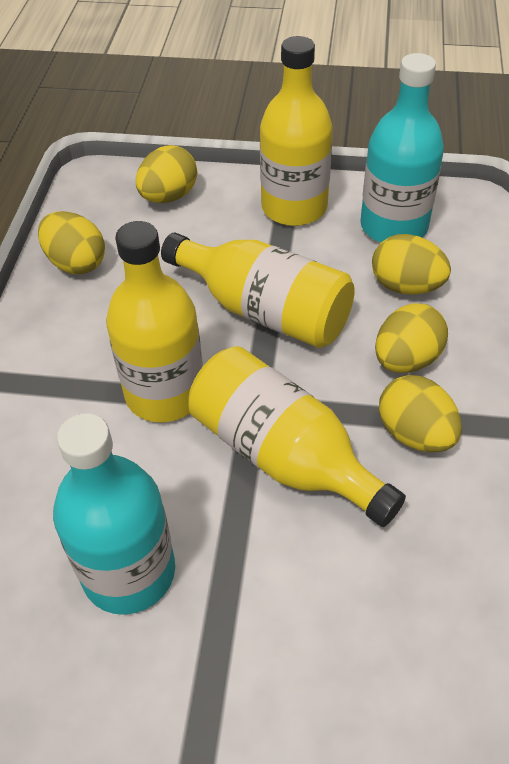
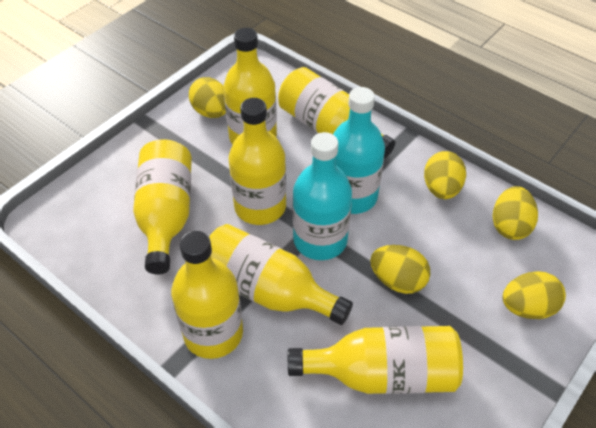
yellow bottle: 4 -> 7

